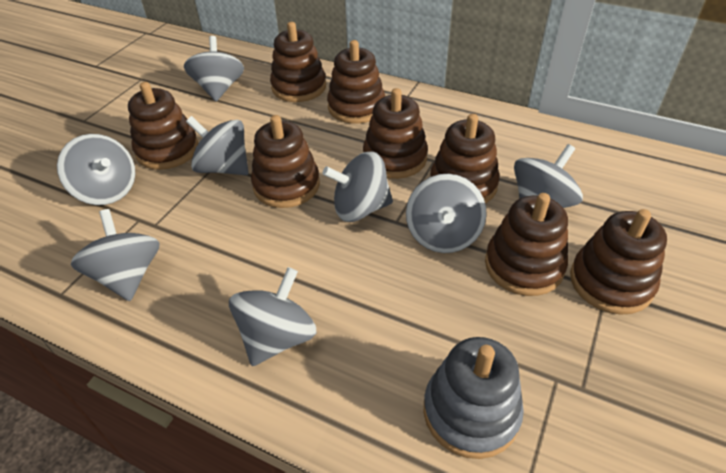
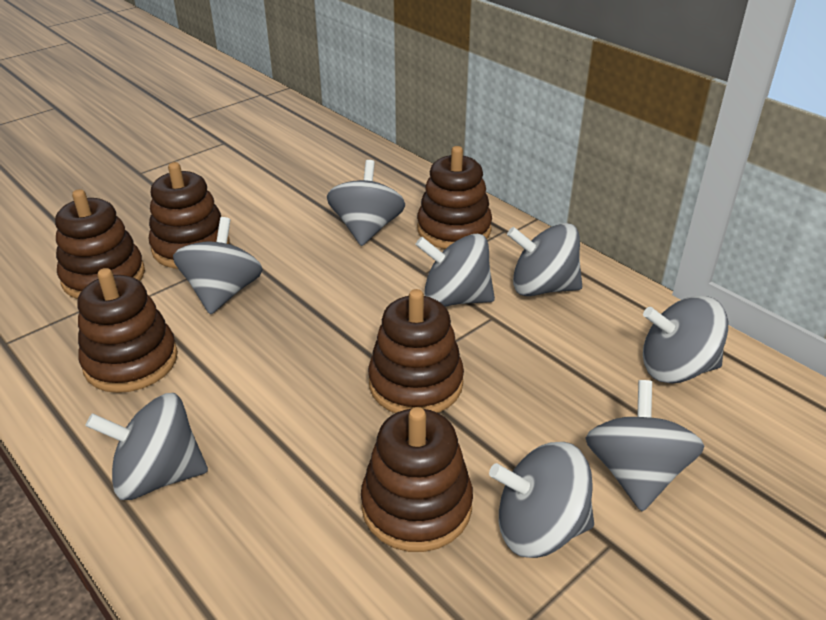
brown stacking toy: 8 -> 6
grey stacking toy: 1 -> 0

